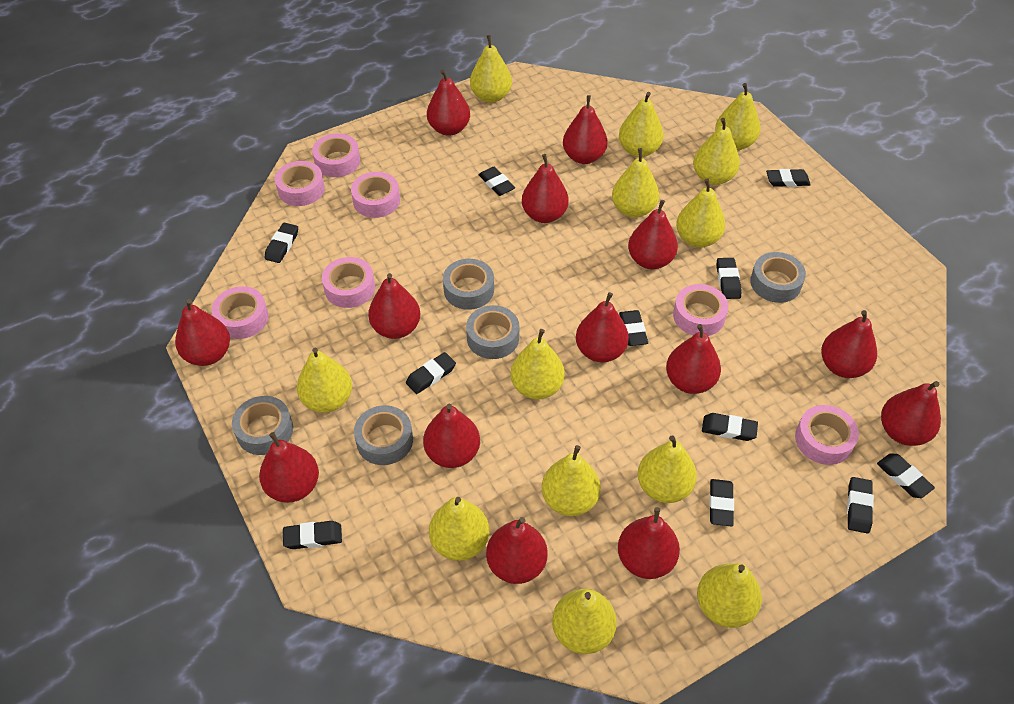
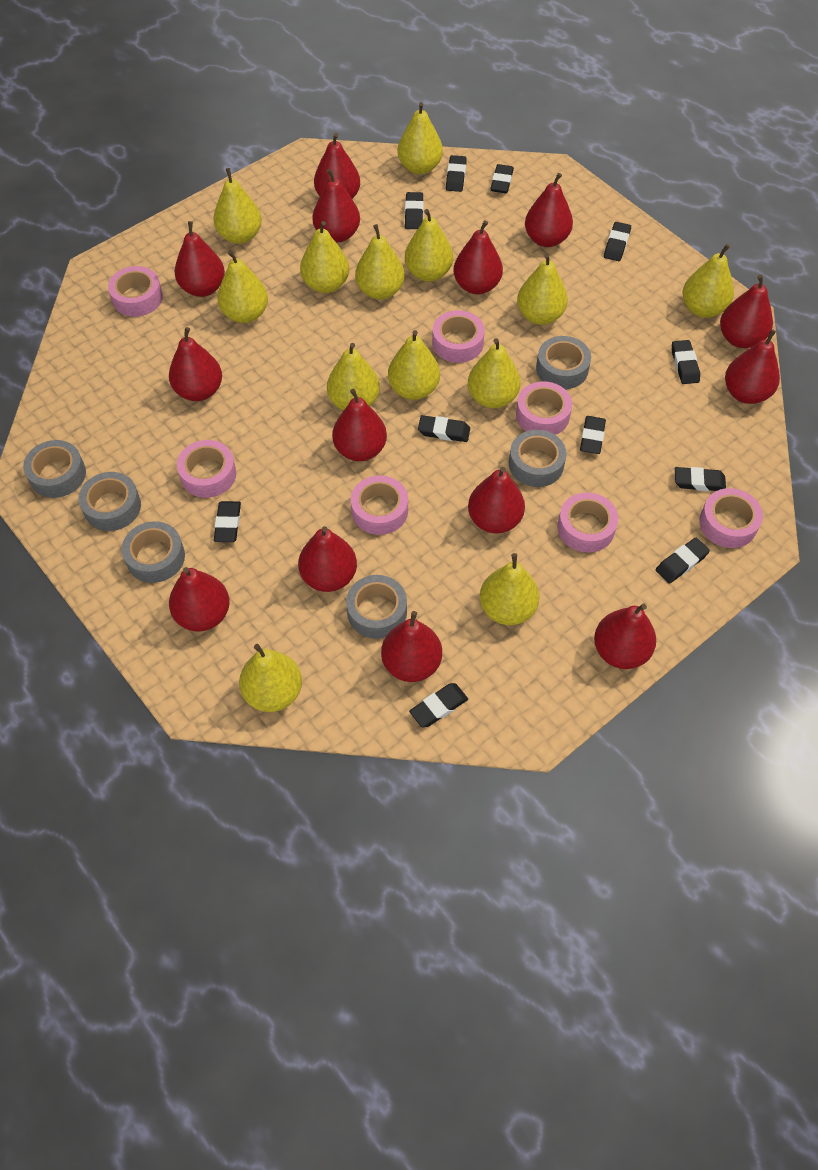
grey tape: 5 -> 6

